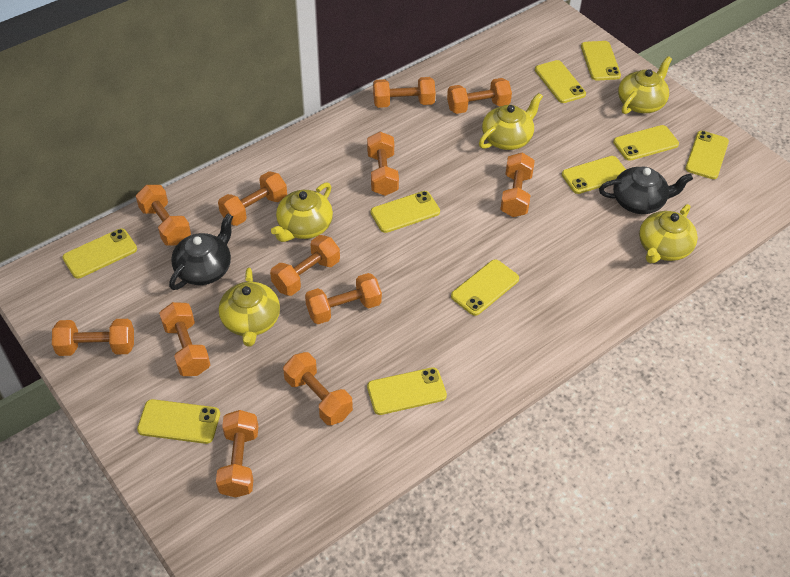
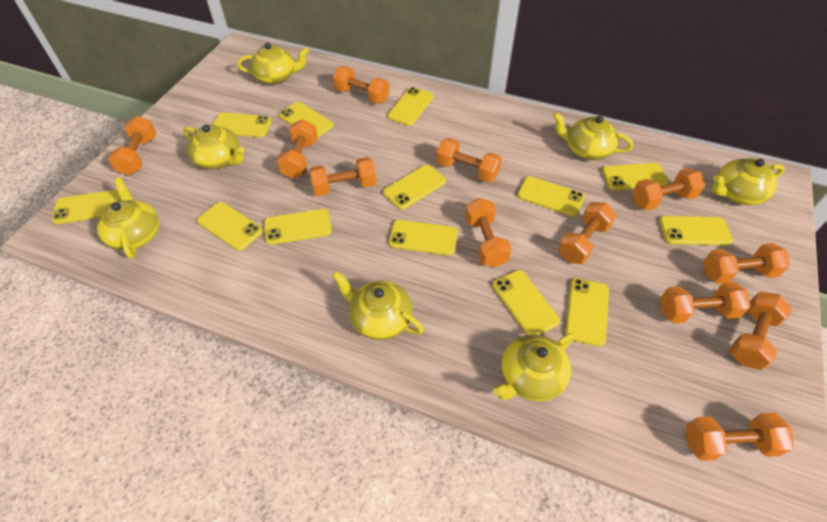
black teapot: 2 -> 0
yellow phone: 10 -> 13
yellow teapot: 5 -> 7

